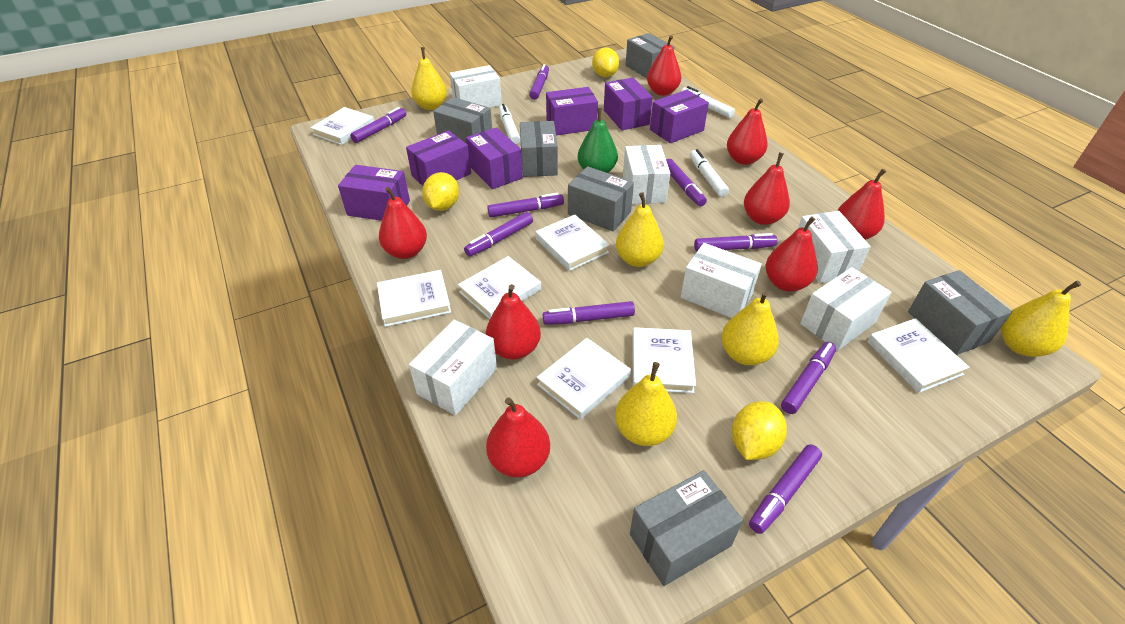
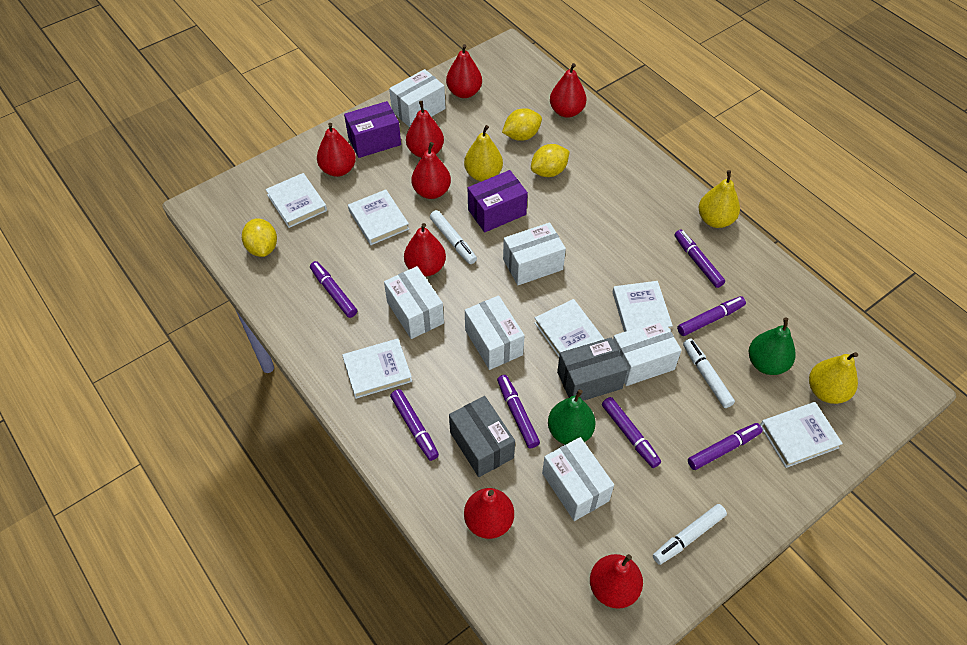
green pear: 1 -> 2
grey box: 6 -> 2
purple box: 6 -> 2
purple marker: 9 -> 7
white book: 7 -> 6
yellow pear: 5 -> 3

